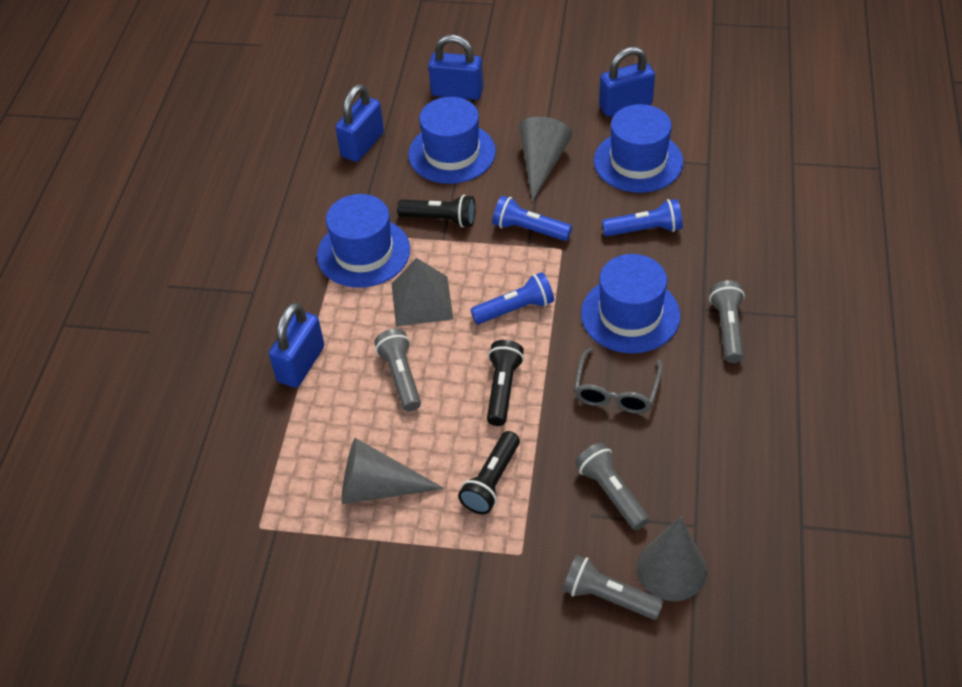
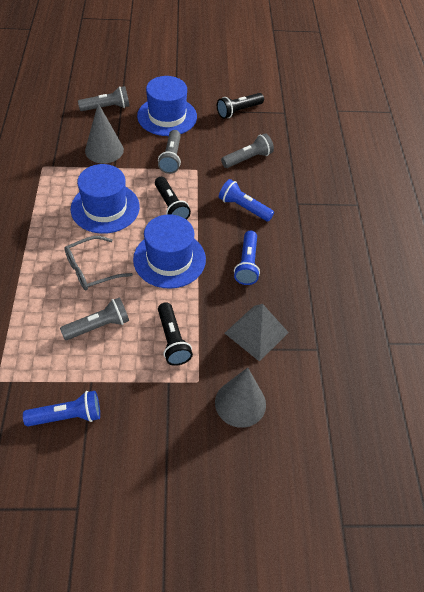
blue hat: 4 -> 3
blue padlock: 4 -> 0
grey cone: 3 -> 2

